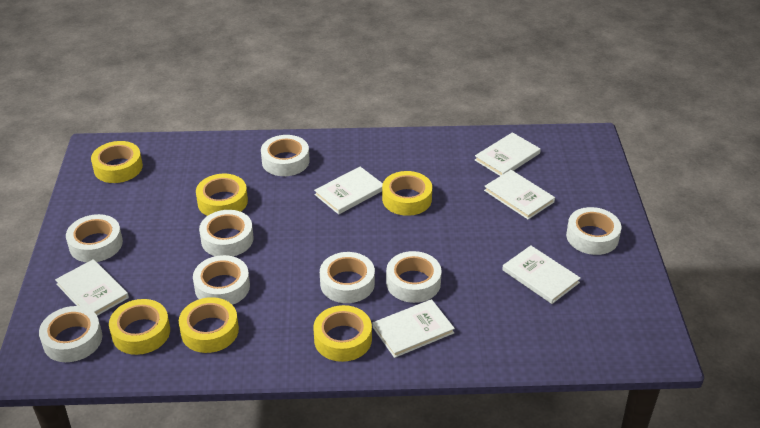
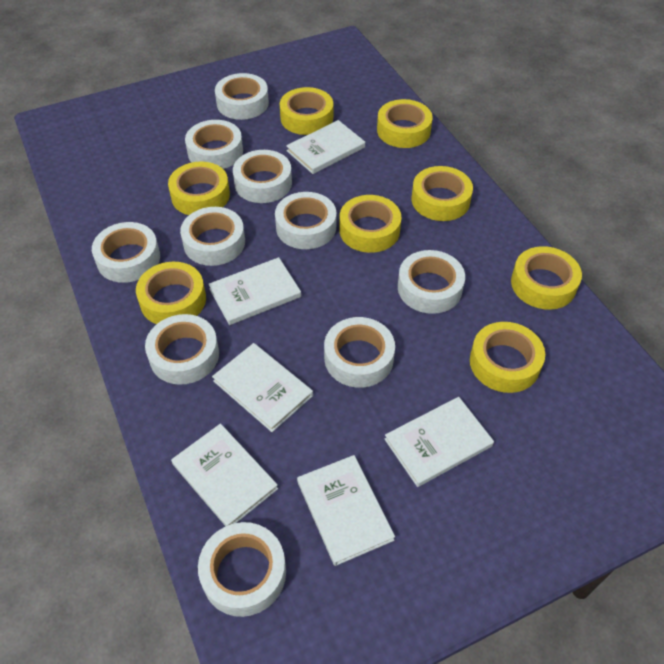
white tape: 8 -> 10
yellow tape: 6 -> 8

